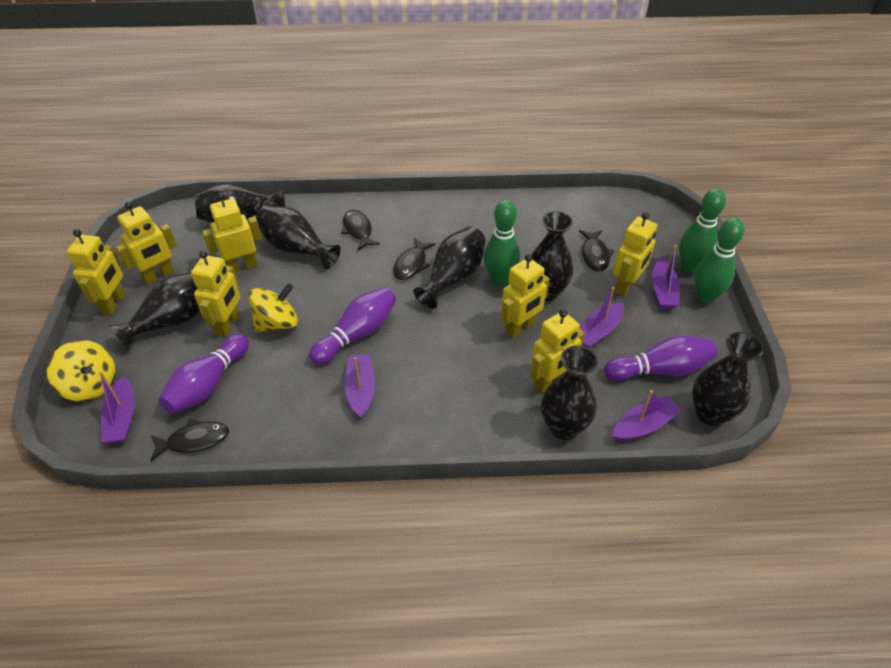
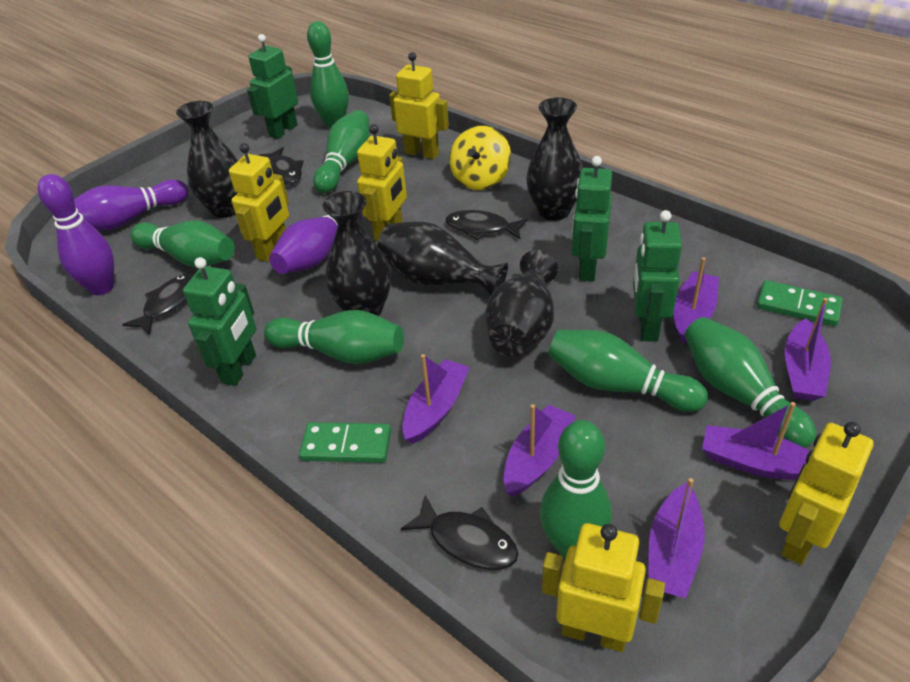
black vase: 7 -> 5
green bowling pin: 3 -> 7
green domino: 0 -> 2
green robot: 0 -> 4
purple boat: 5 -> 6
yellow robot: 7 -> 5
yellow spinning top: 2 -> 1

